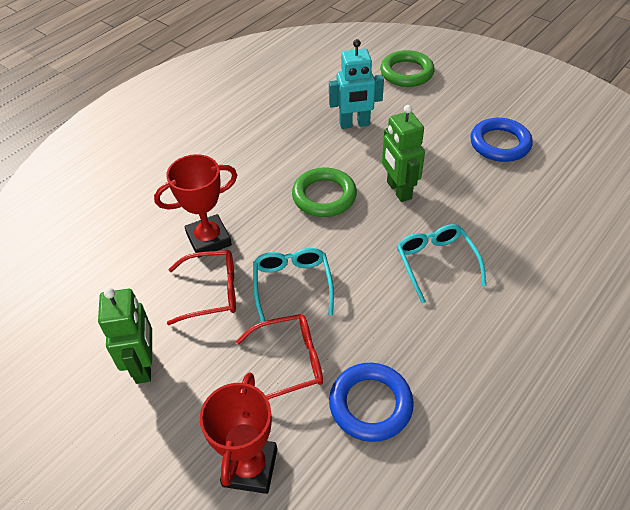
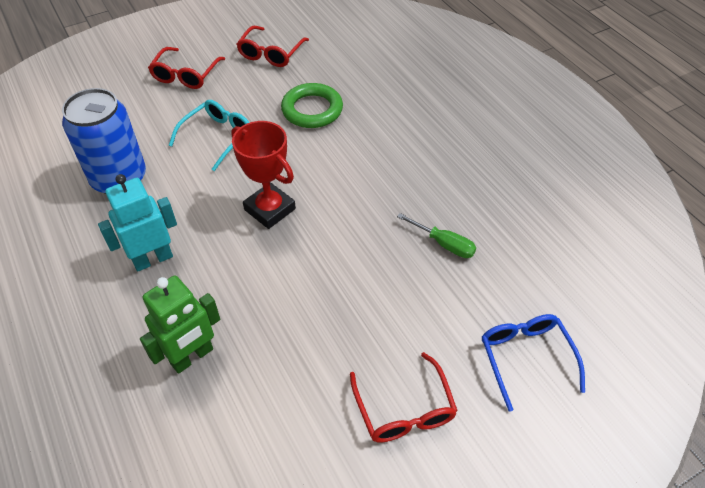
blue can: 0 -> 1
blue glasses: 0 -> 1
blue ring: 2 -> 0
green ring: 2 -> 1
green robot: 2 -> 1
green screwdriver: 0 -> 1
red glasses: 2 -> 3
red trophy: 2 -> 1
turquoise glasses: 2 -> 1

